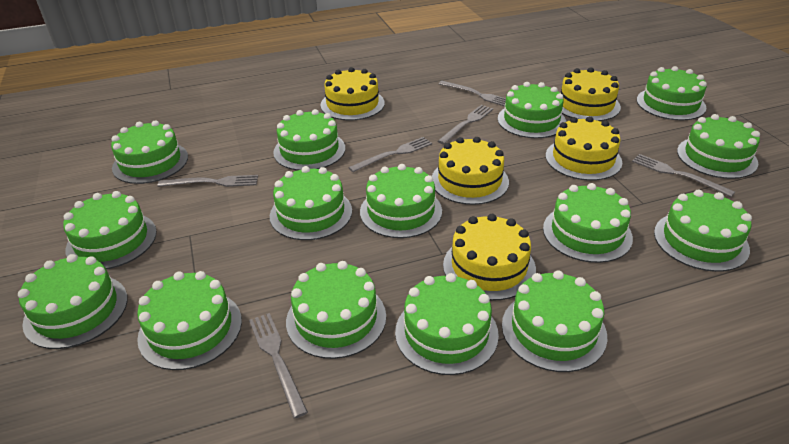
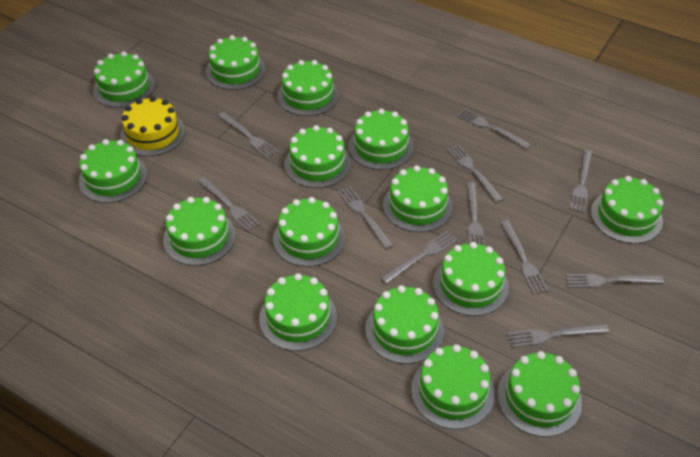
grey fork: 6 -> 11
yellow cake: 5 -> 1

